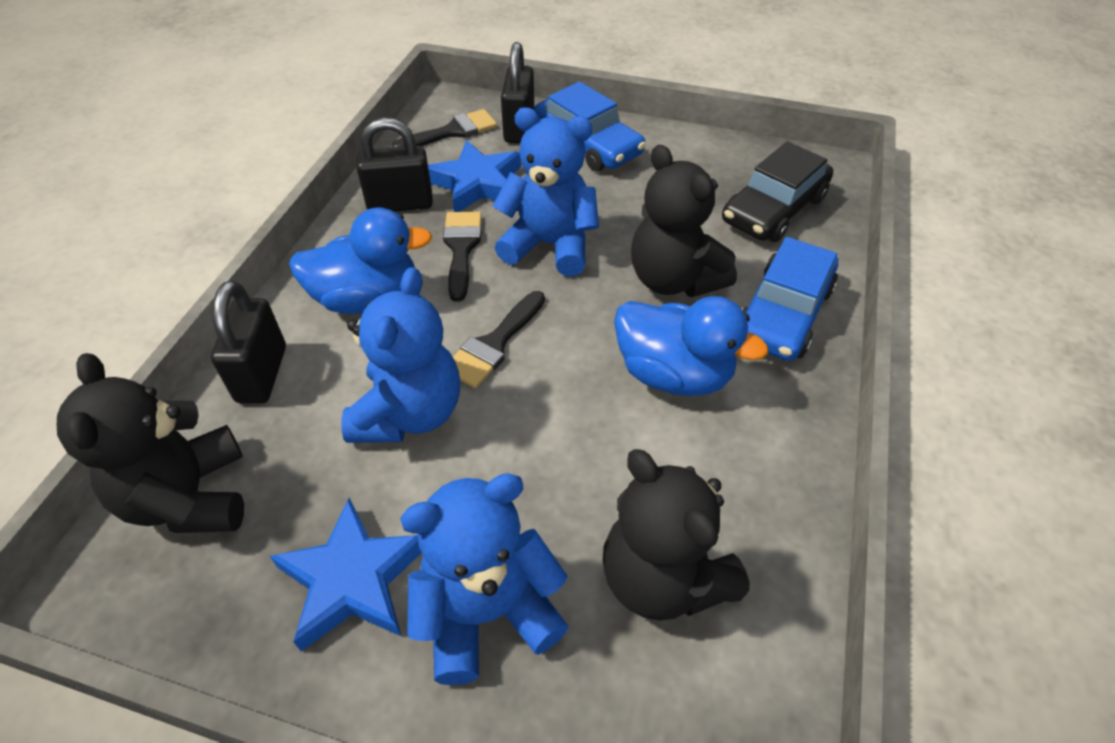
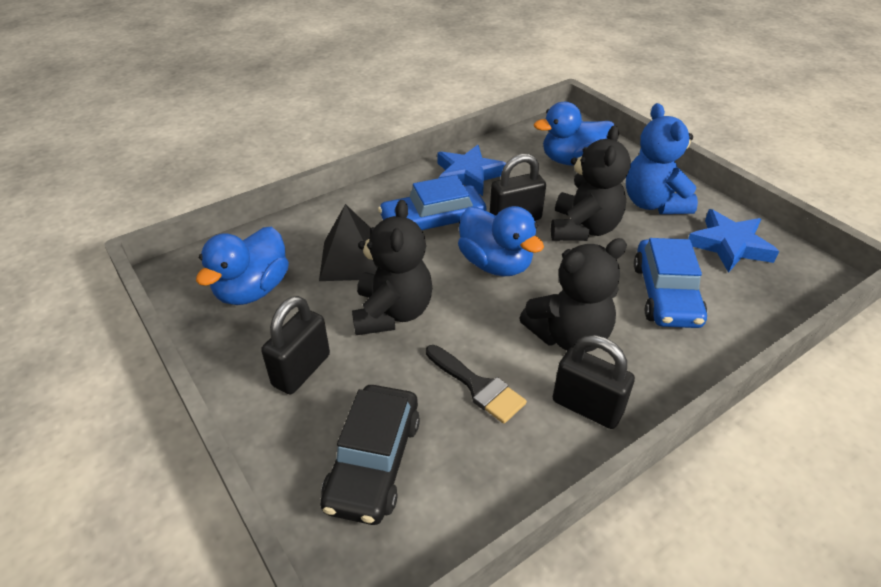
black brush: 3 -> 1
black pyramid: 0 -> 1
blue duck: 2 -> 3
blue teddy bear: 3 -> 1

